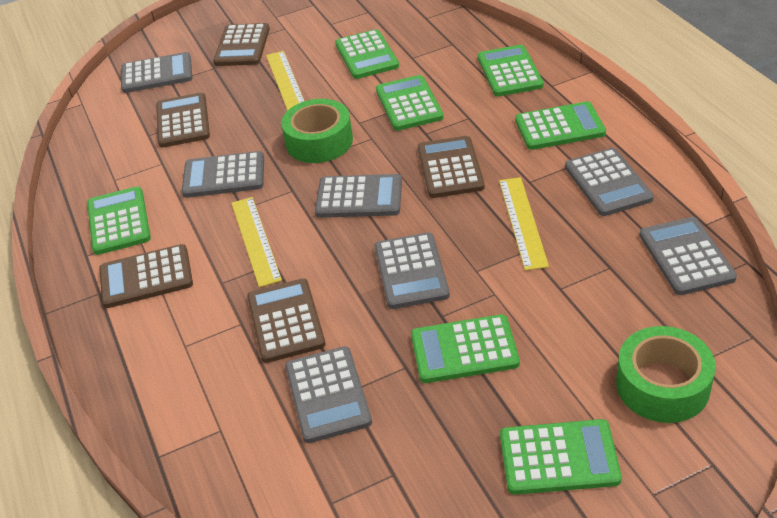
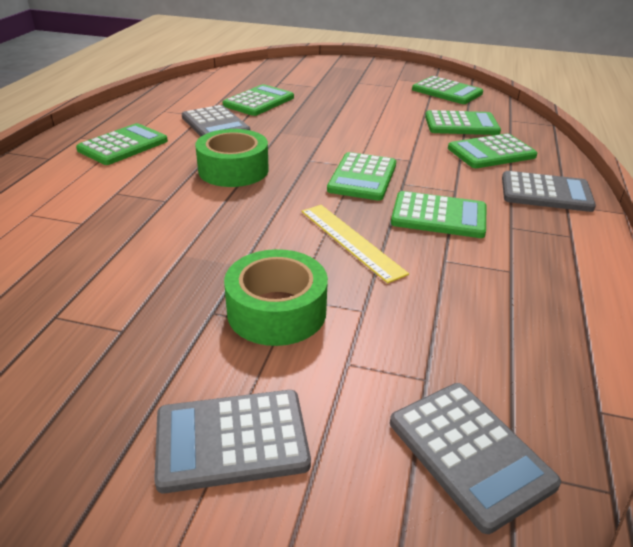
brown calculator: 5 -> 0
grey calculator: 7 -> 4
yellow ruler: 3 -> 1

